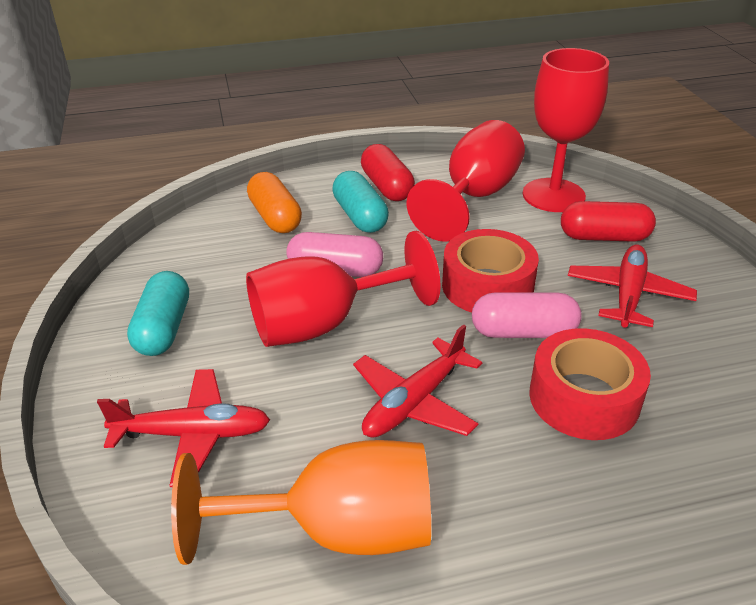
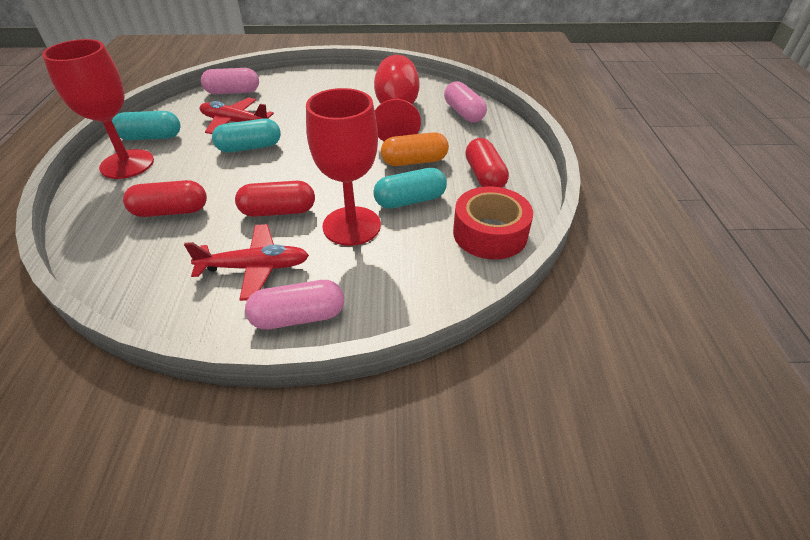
orange goblet: 1 -> 0
pink capsule: 2 -> 3
red capsule: 2 -> 3
red plane: 3 -> 2
red tape: 2 -> 1
turquoise capsule: 2 -> 3

